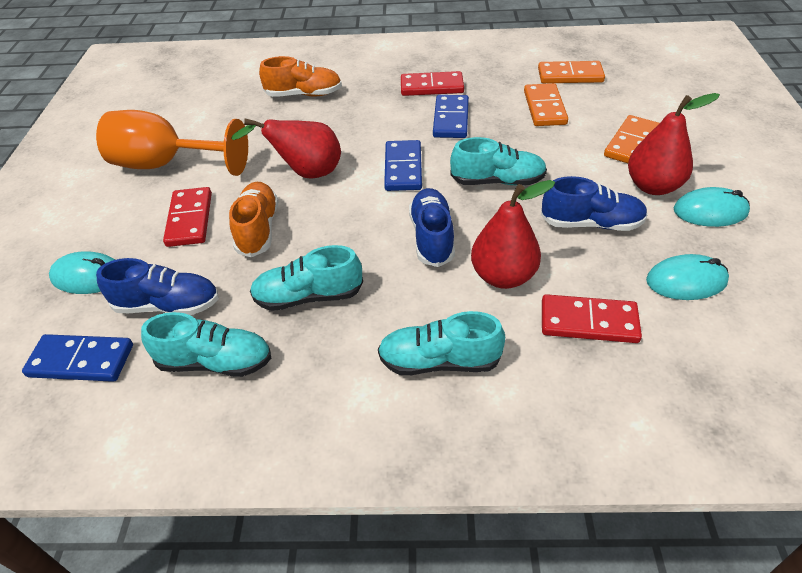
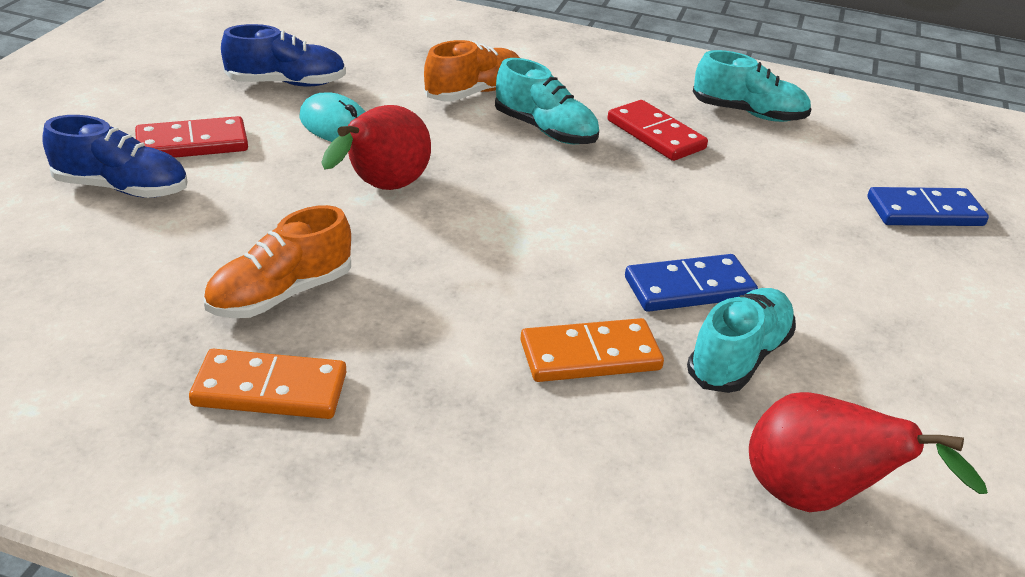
blue domino: 3 -> 2
blue shoe: 3 -> 2
orange domino: 3 -> 2
orange goblet: 1 -> 0
red domino: 3 -> 2
red pear: 3 -> 2
turquoise mouse: 3 -> 1
turquoise shoe: 4 -> 3

